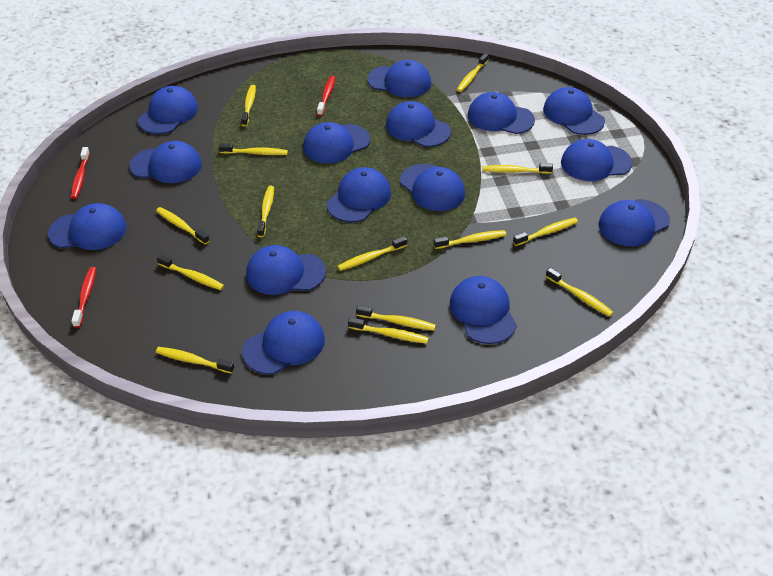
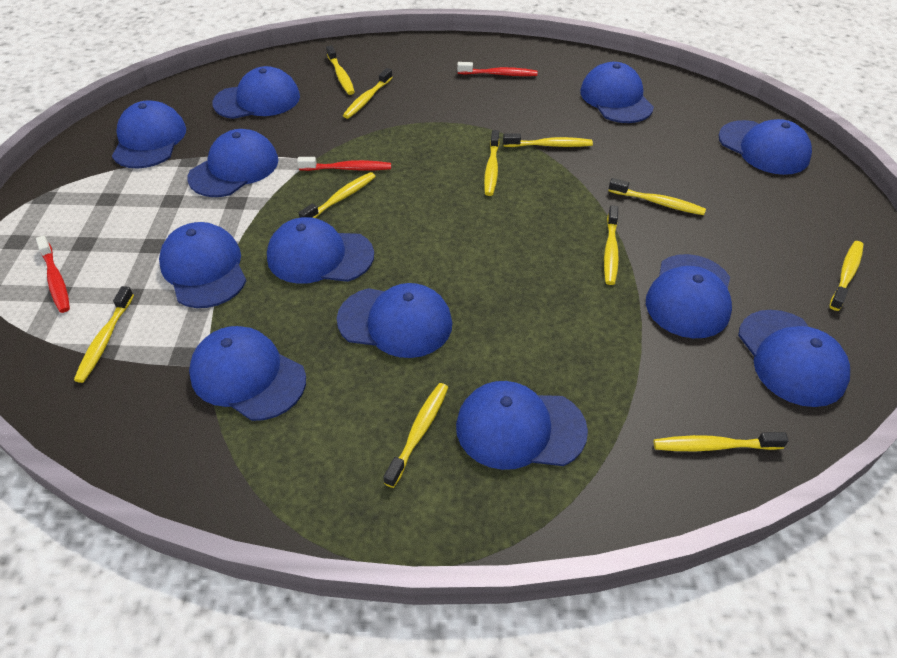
blue cap: 15 -> 12
yellow toothbrush: 14 -> 11

